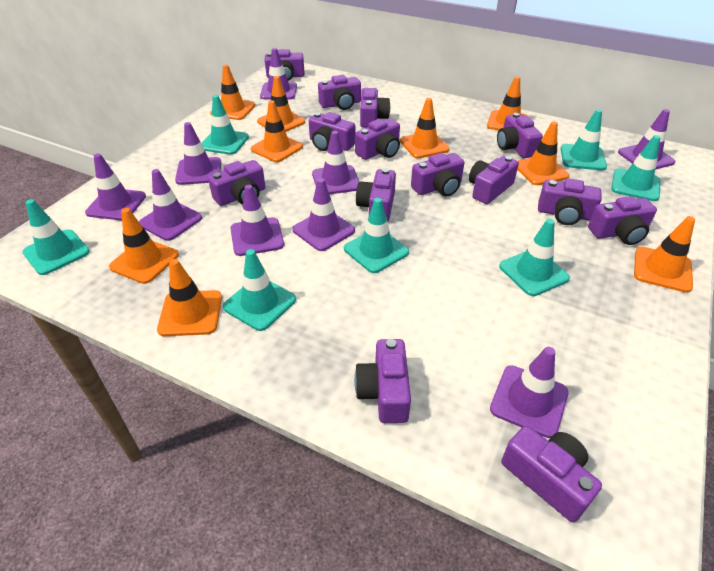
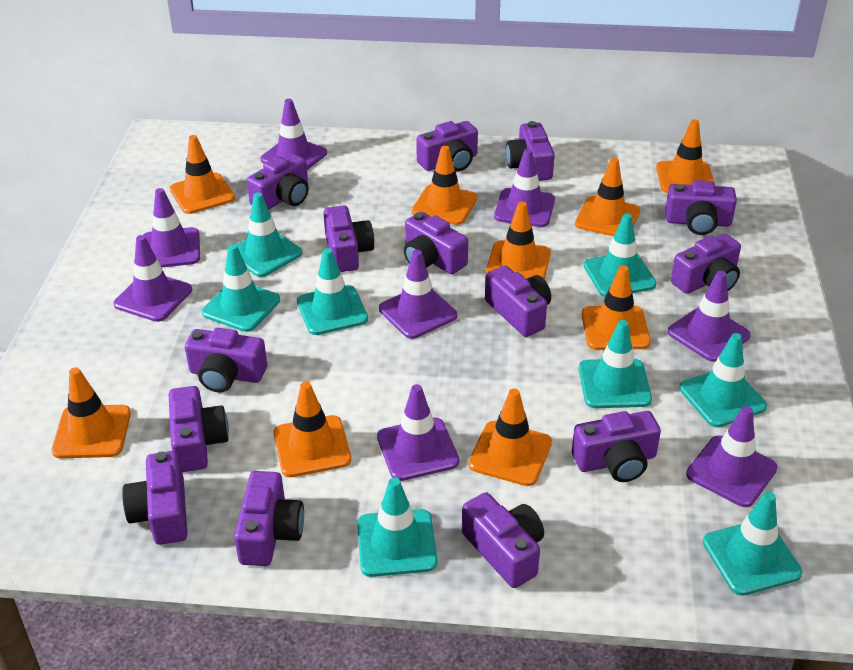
purple traffic cone: 9 -> 8
turquoise traffic cone: 7 -> 8

